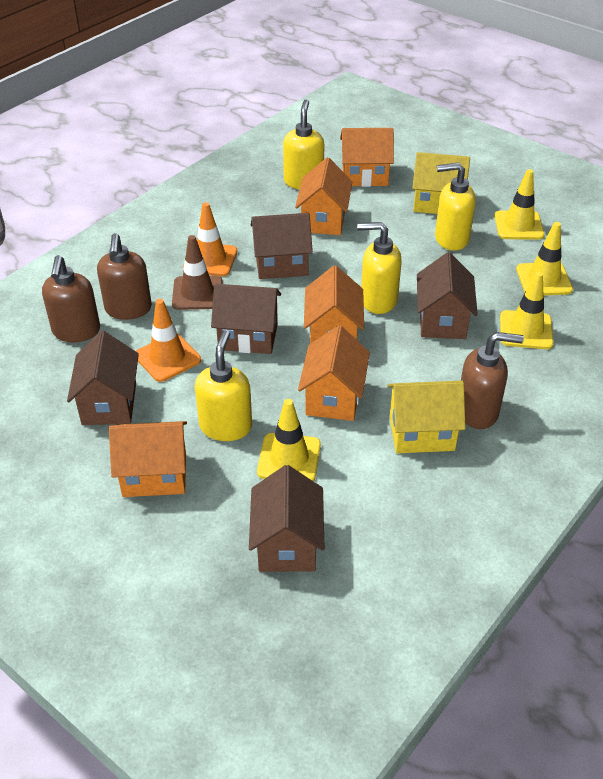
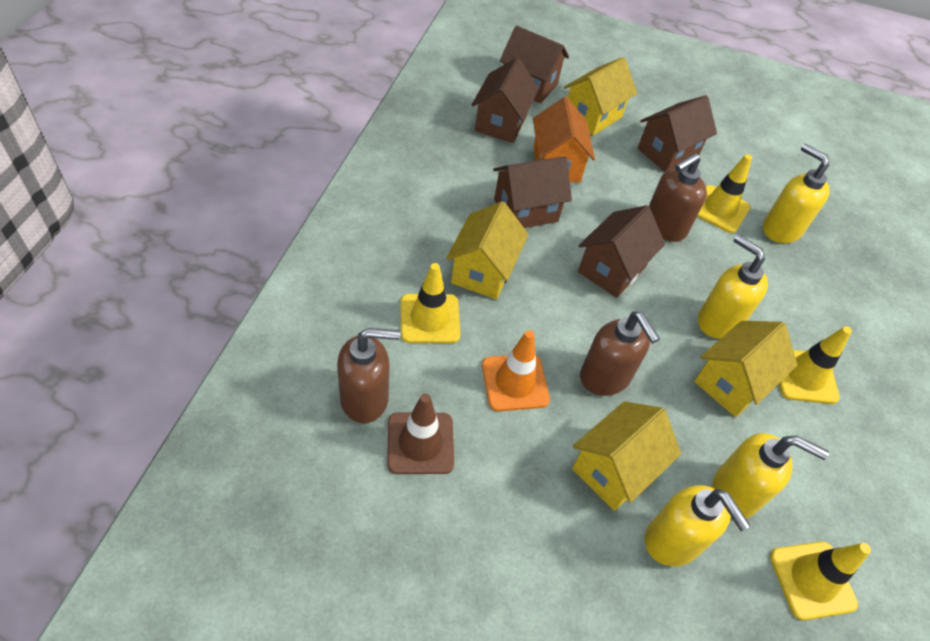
orange house: 5 -> 1
orange traffic cone: 2 -> 1
yellow house: 2 -> 4

